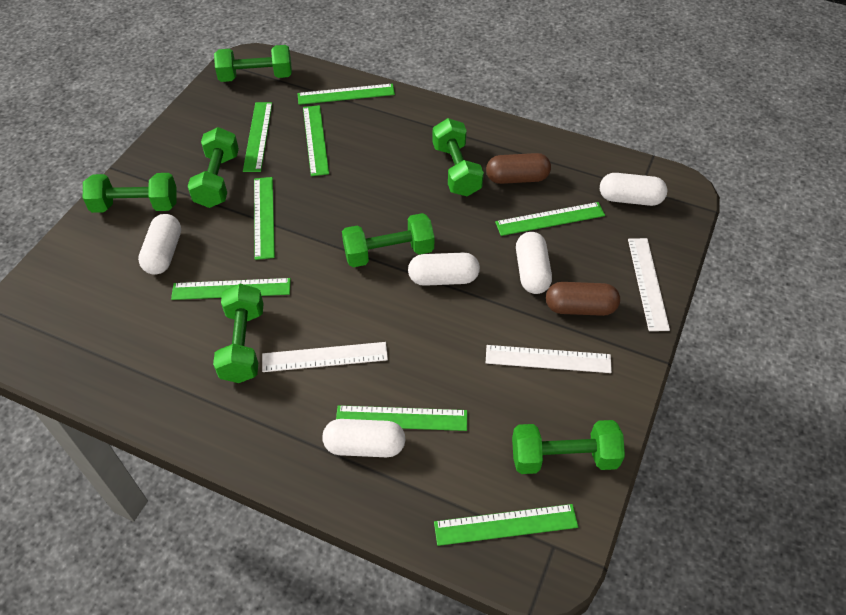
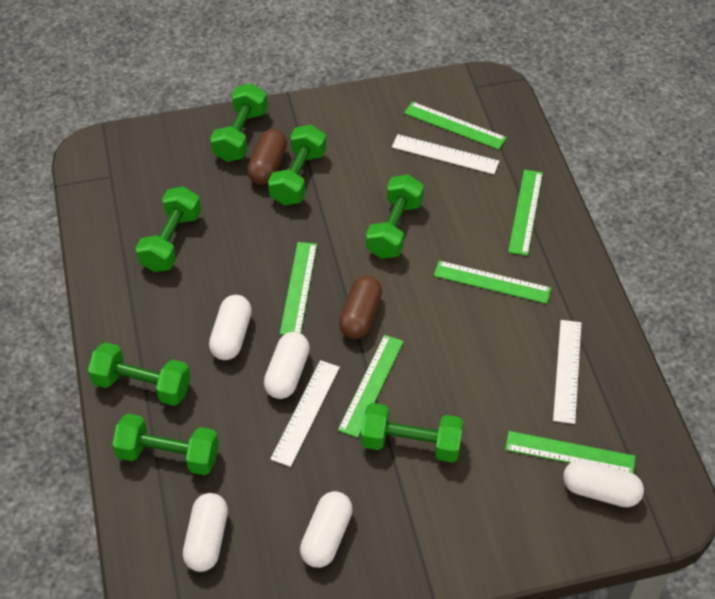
green ruler: 8 -> 6

